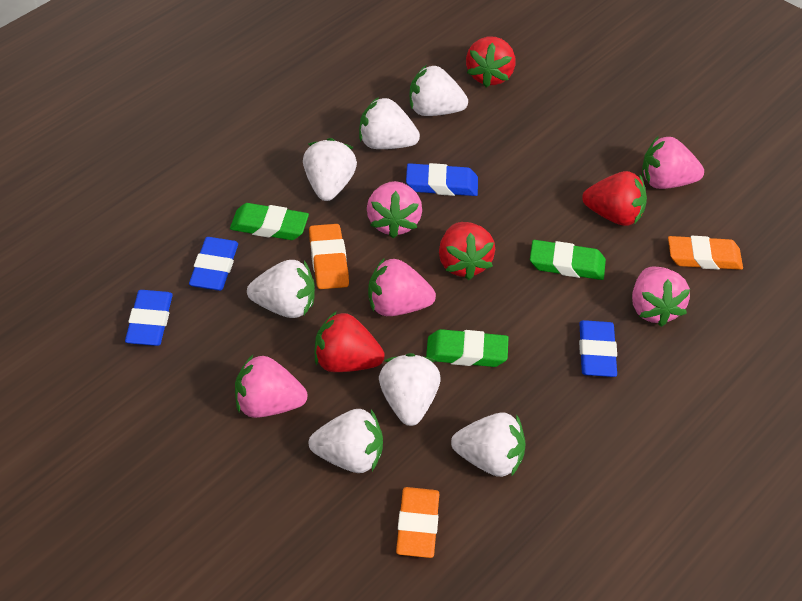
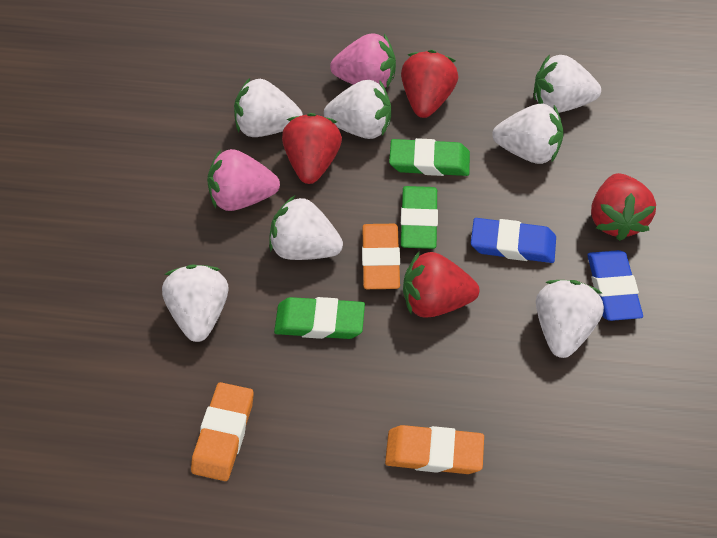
blue eraser: 4 -> 2
pink strawberry: 5 -> 2

